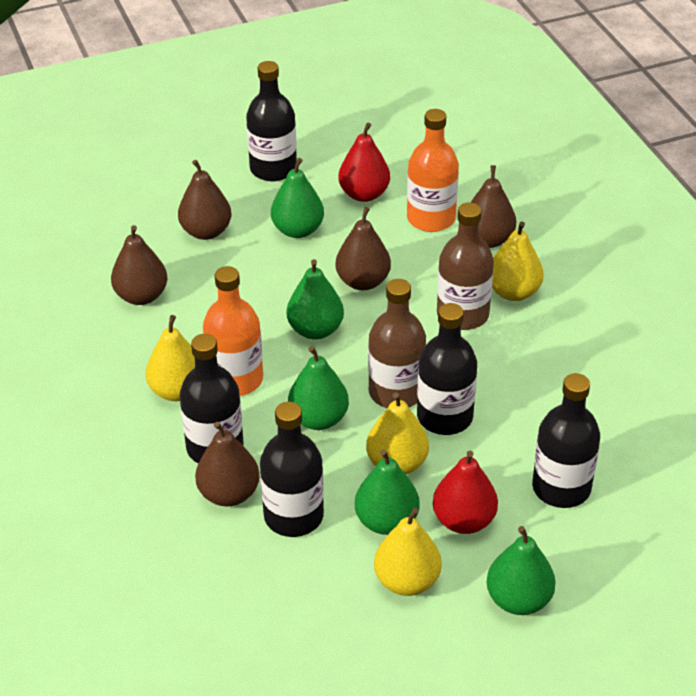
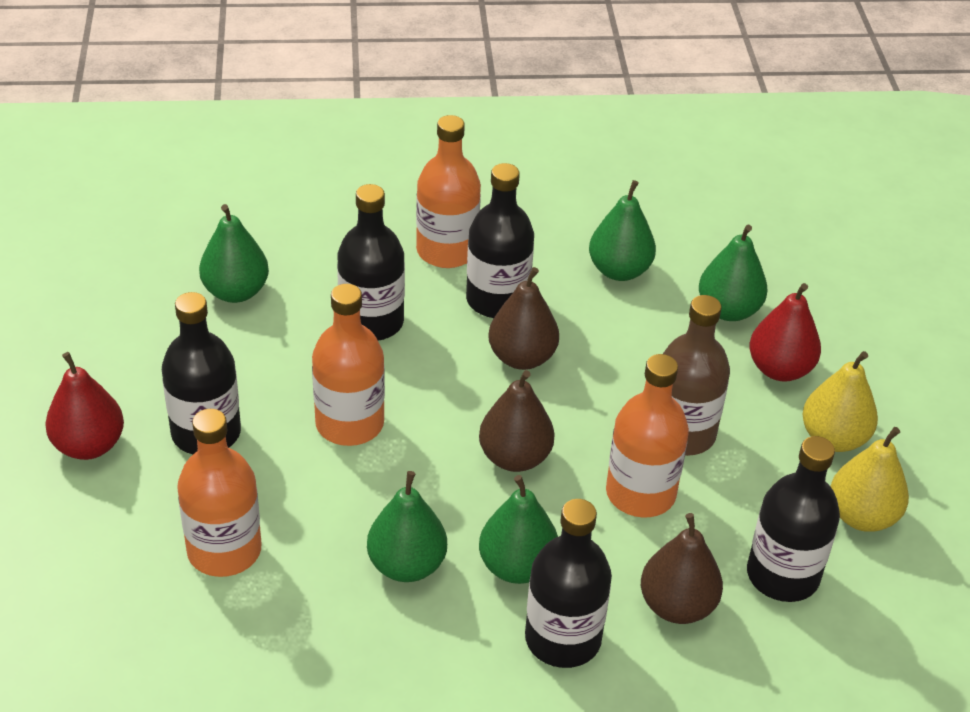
brown bottle: 2 -> 1
brown pear: 5 -> 3
orange bottle: 2 -> 4
yellow pear: 4 -> 2

